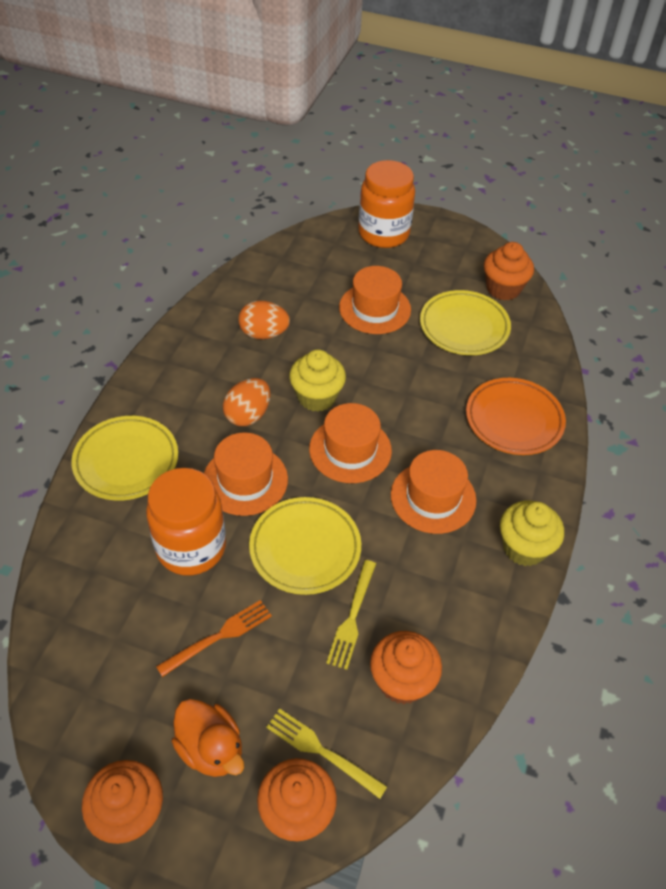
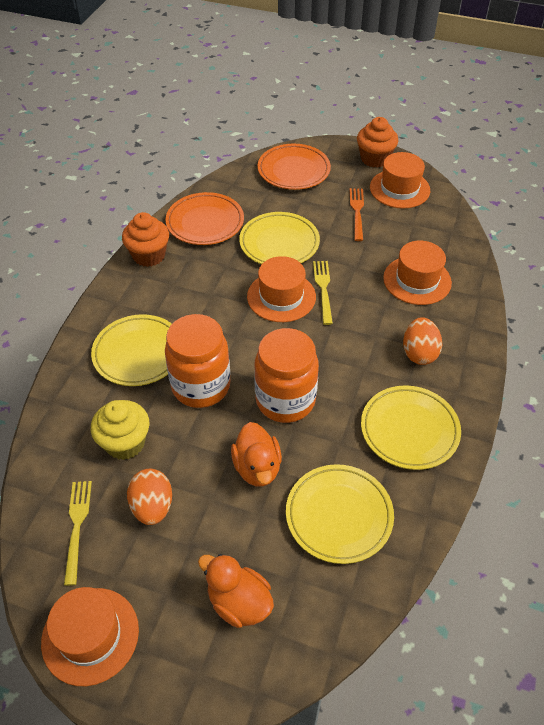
orange cupcake: 4 -> 2
orange duck: 1 -> 2
orange plate: 1 -> 2
yellow cupcake: 2 -> 1
yellow plate: 3 -> 4

